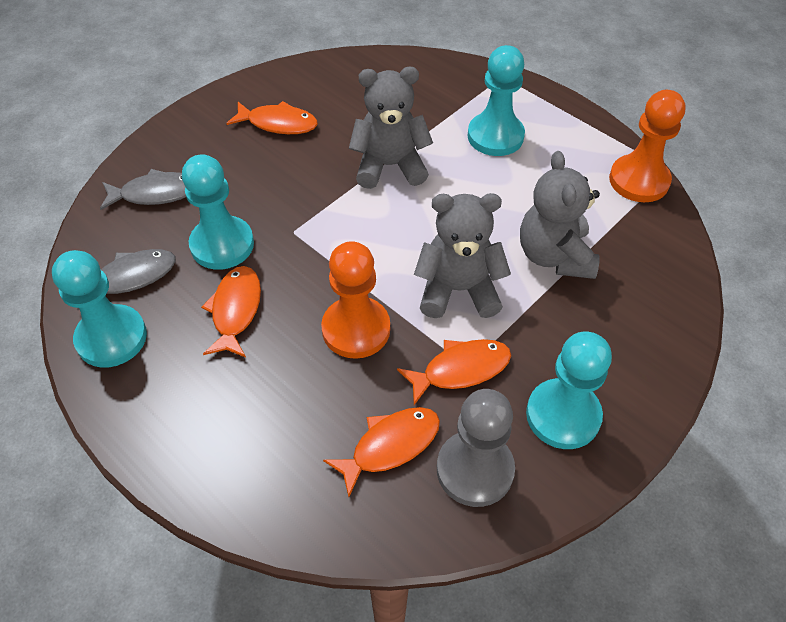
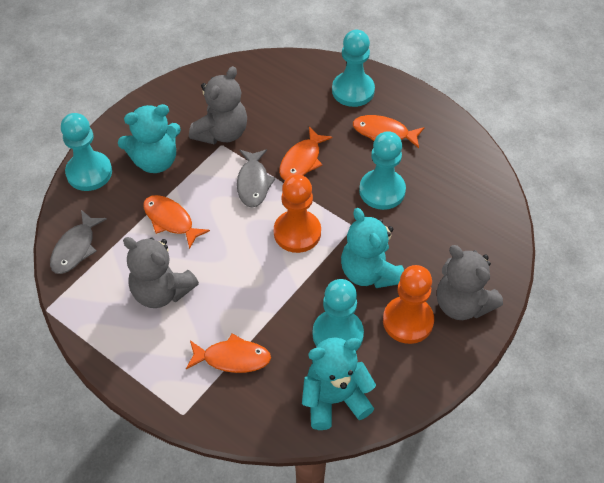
grey pawn: 1 -> 0
turquoise teddy bear: 0 -> 3

